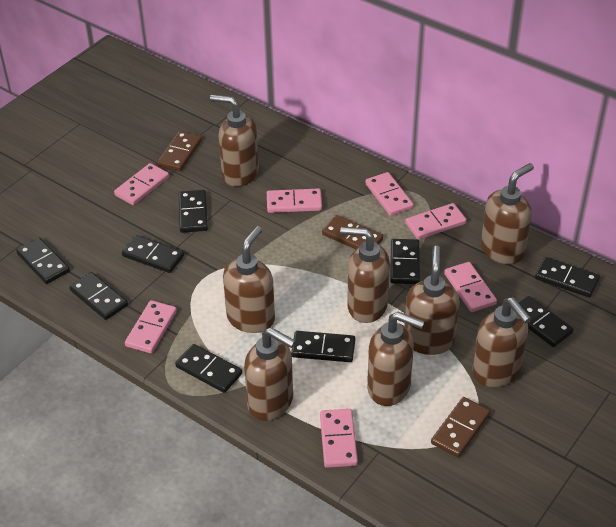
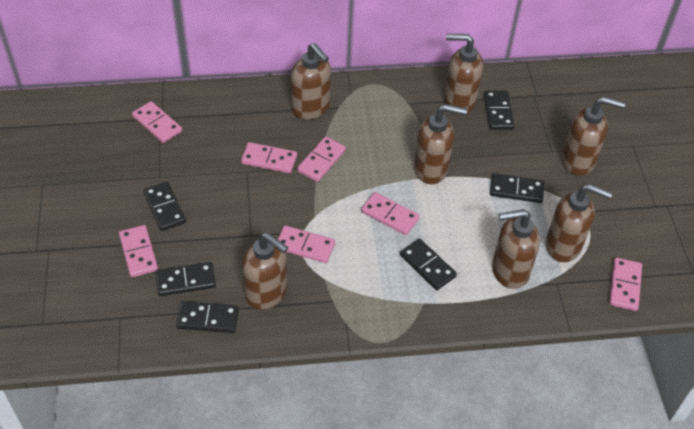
black domino: 9 -> 6
brown domino: 3 -> 0
brown soap dispenser: 8 -> 7

